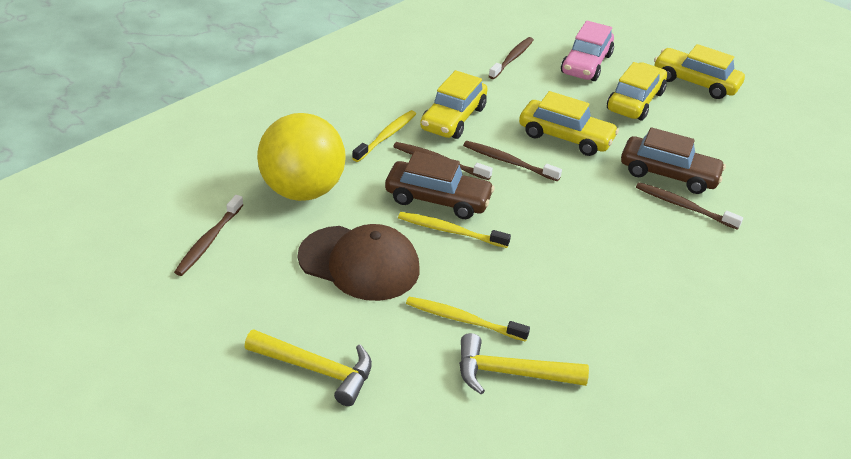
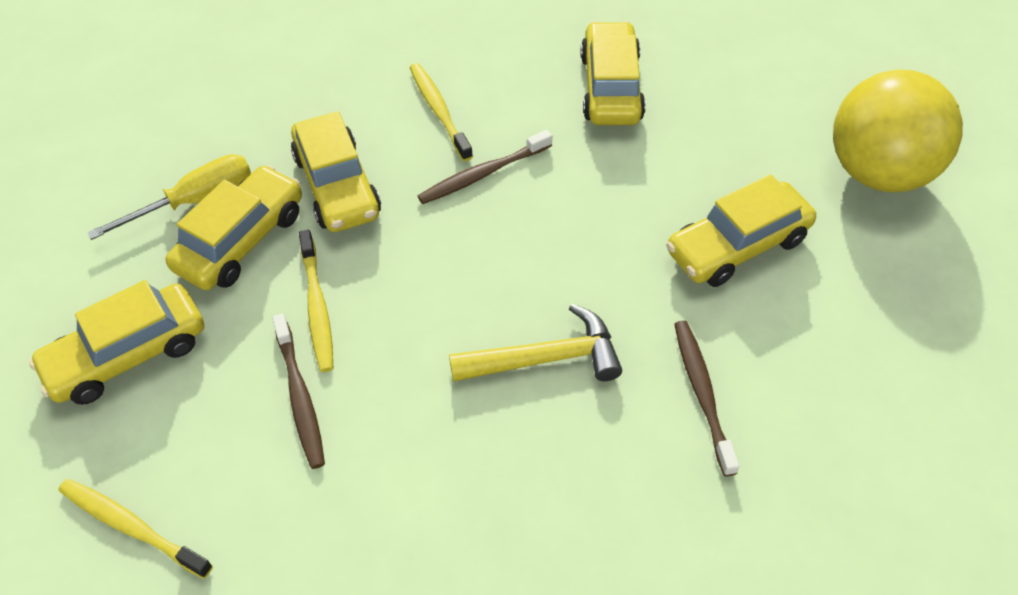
brown cap: 1 -> 0
brown car: 2 -> 0
brown toothbrush: 5 -> 3
pink car: 1 -> 0
yellow car: 4 -> 5
yellow hammer: 2 -> 1
yellow screwdriver: 0 -> 1

